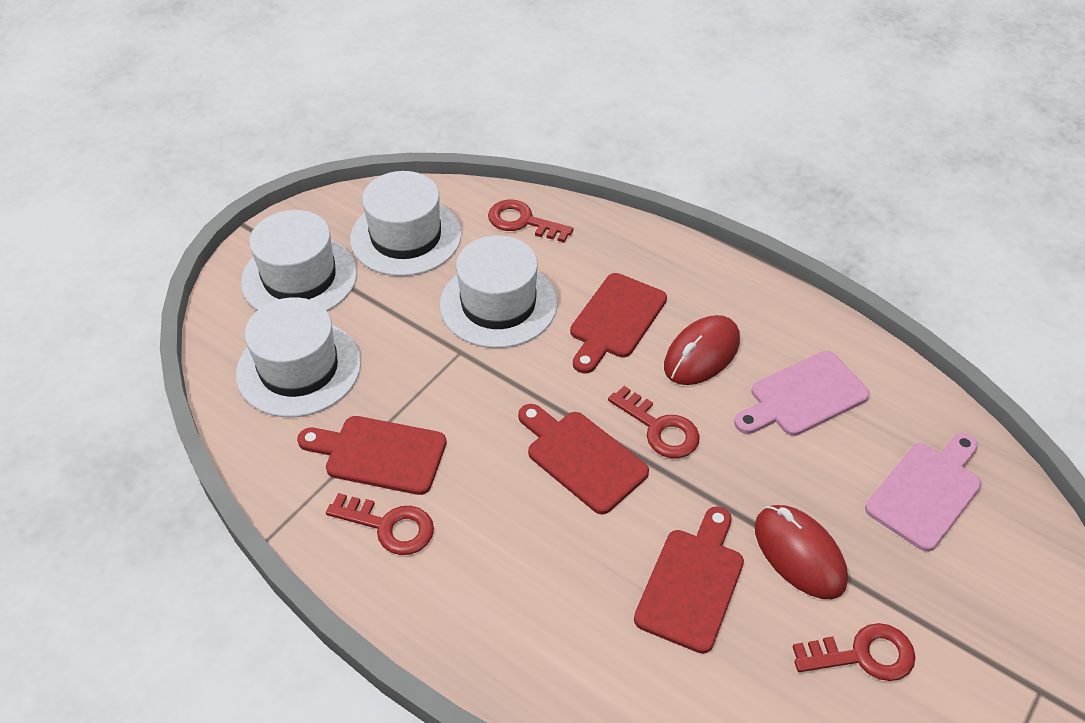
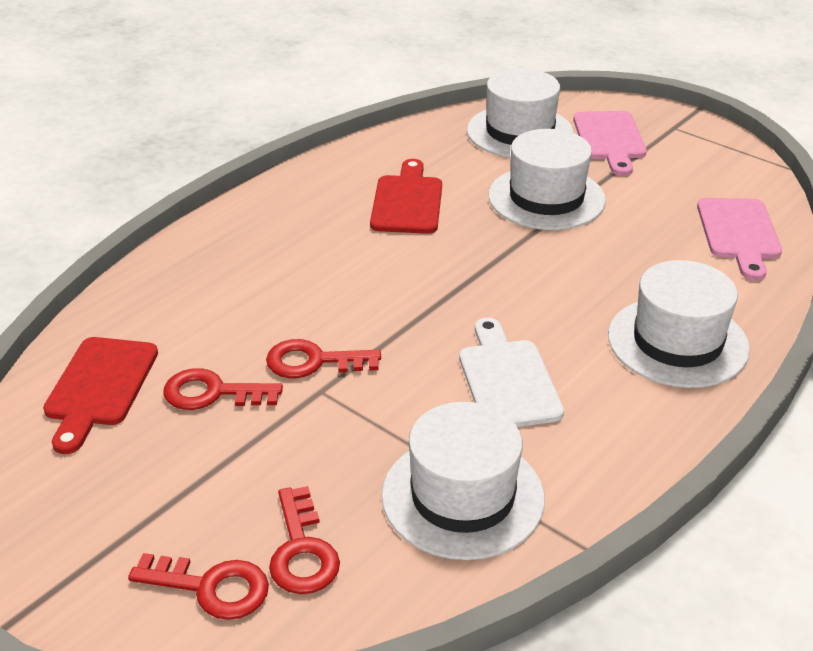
red cutting board: 4 -> 2
red mouse: 2 -> 0
white cutting board: 0 -> 1

